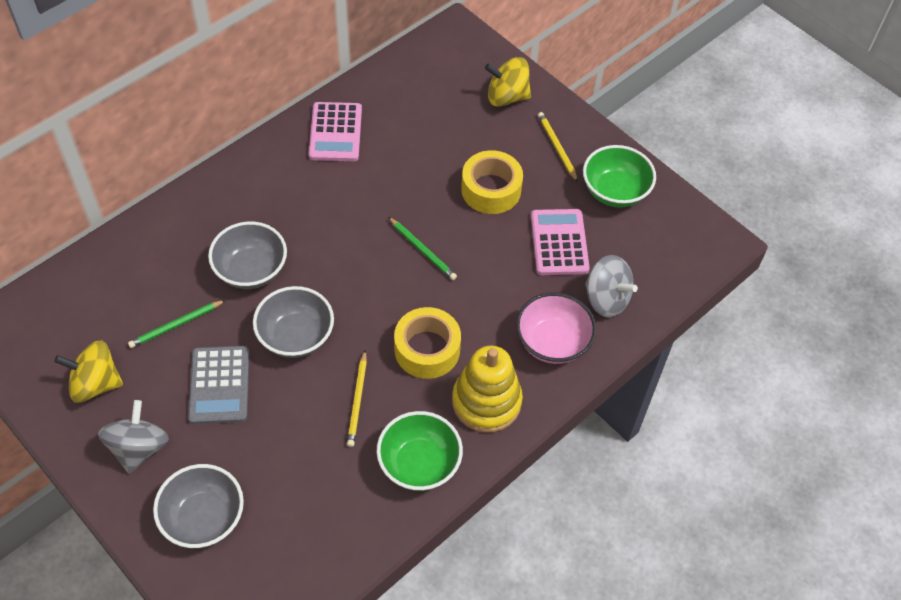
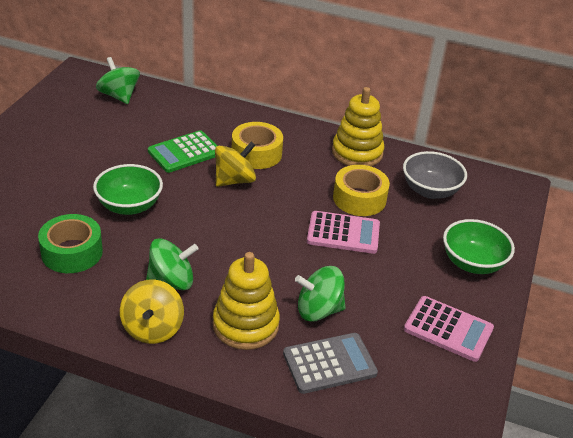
green calculator: 0 -> 1
green pencil: 2 -> 0
green spinning top: 0 -> 3
green tape: 0 -> 1
grey bowl: 3 -> 1
grey spinning top: 2 -> 0
pink bowl: 1 -> 0
yellow pencil: 2 -> 0
yellow stacking toy: 1 -> 2

